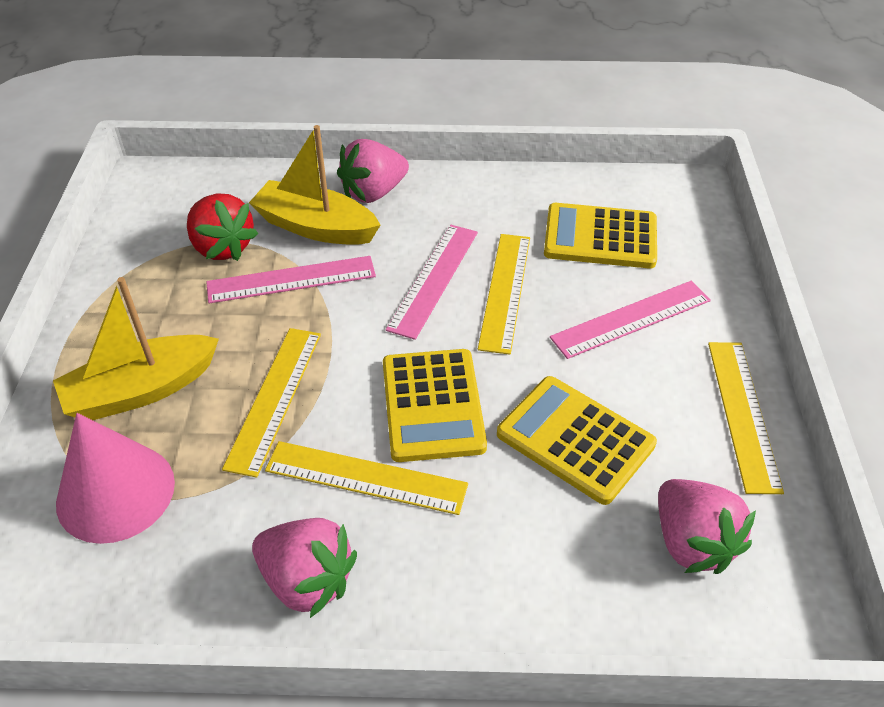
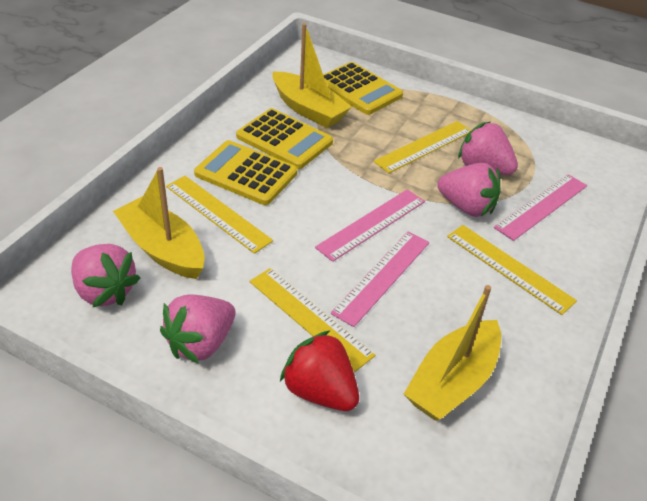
pink cone: 1 -> 0
pink strawberry: 3 -> 4
yellow boat: 2 -> 3

